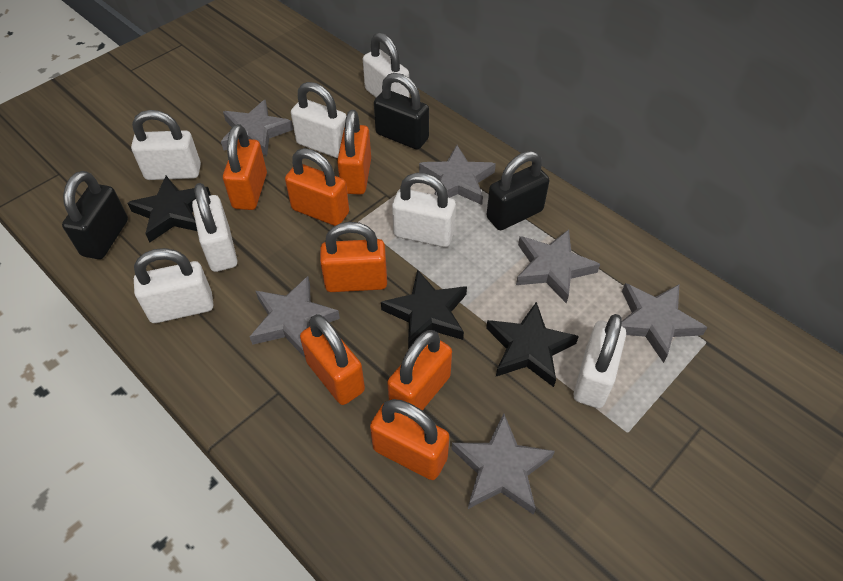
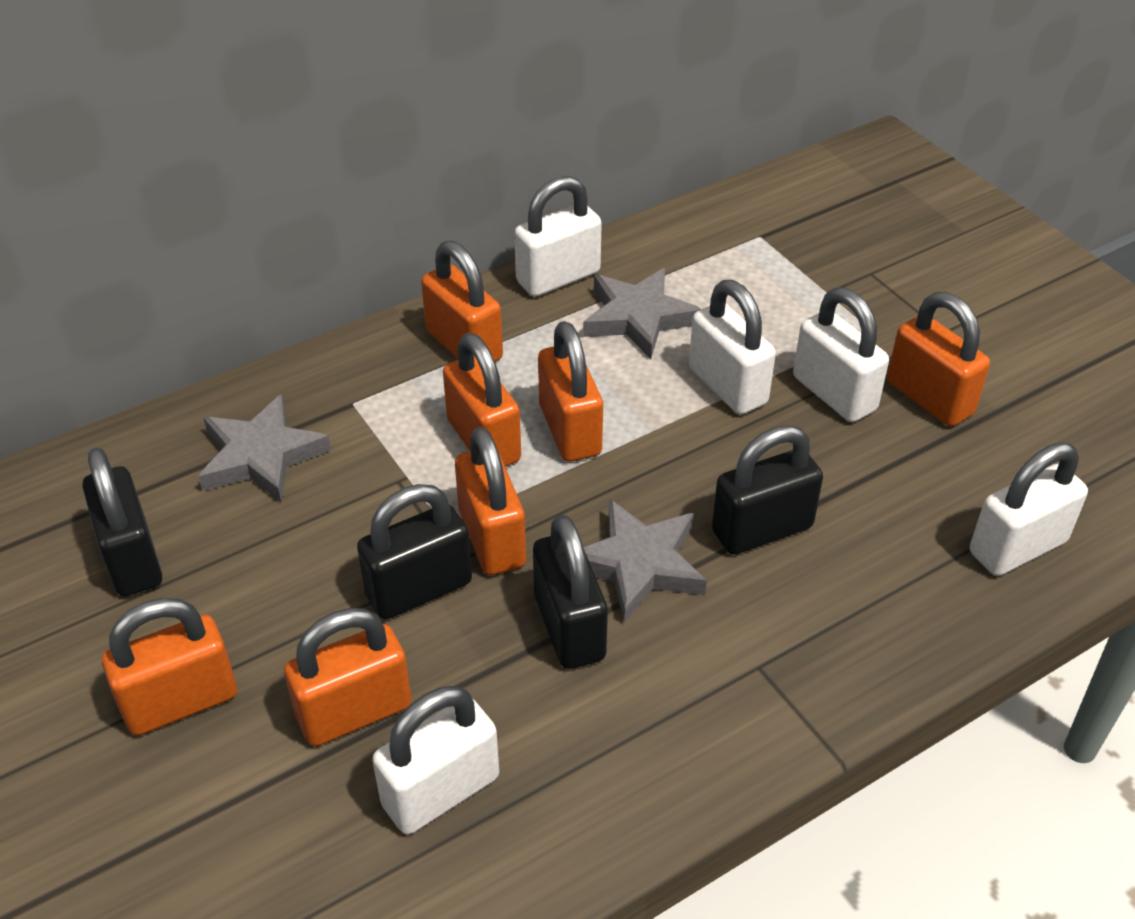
black padlock: 3 -> 4
black star: 3 -> 0
grey star: 6 -> 3
white padlock: 7 -> 5

